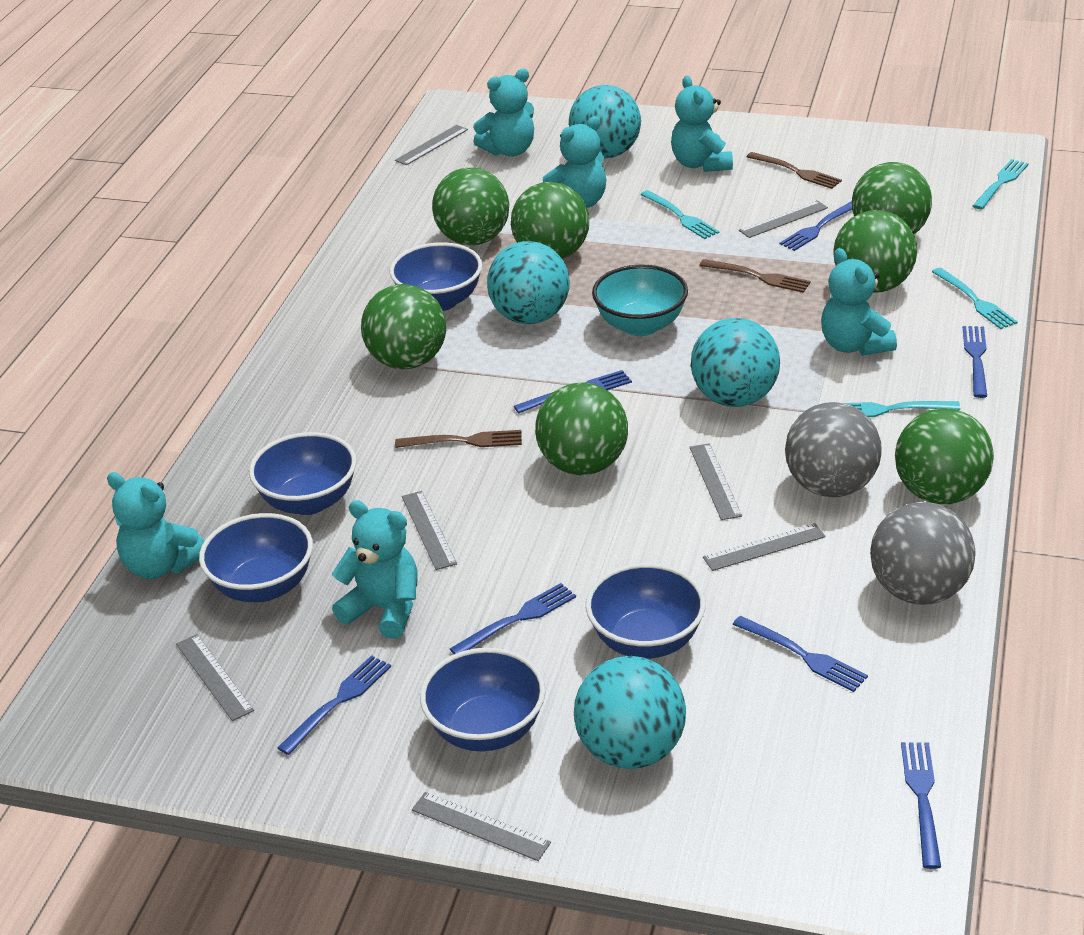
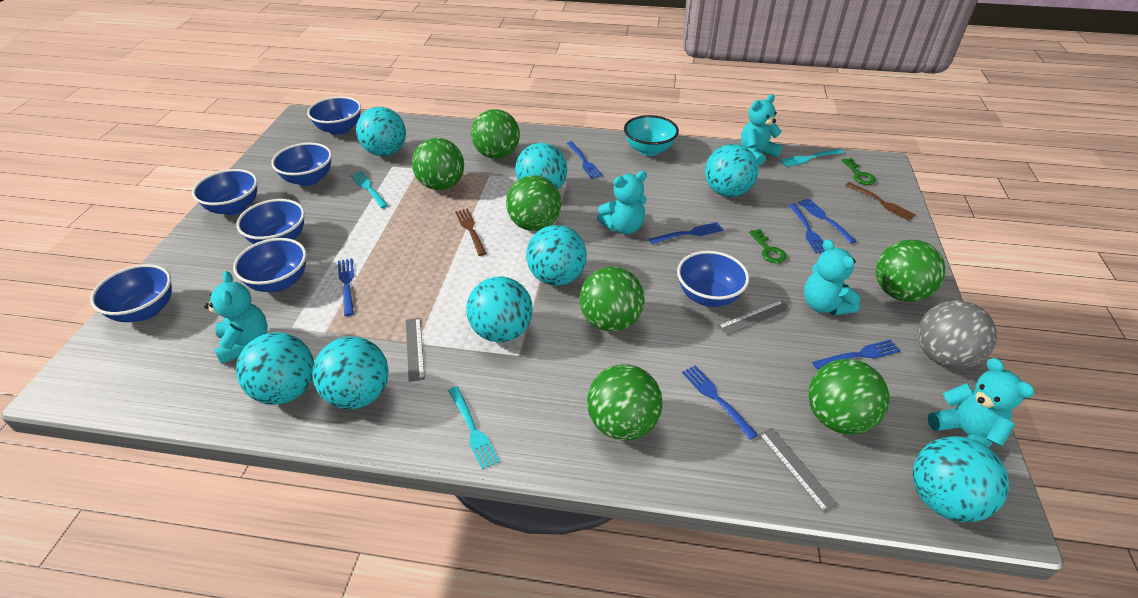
blue bowl: 5 -> 7
brown fork: 3 -> 2
green key: 0 -> 2
grey ball: 2 -> 1
grey ruler: 7 -> 3
turquoise ball: 4 -> 8
turquoise fork: 4 -> 3
turquoise teddy bear: 6 -> 5

